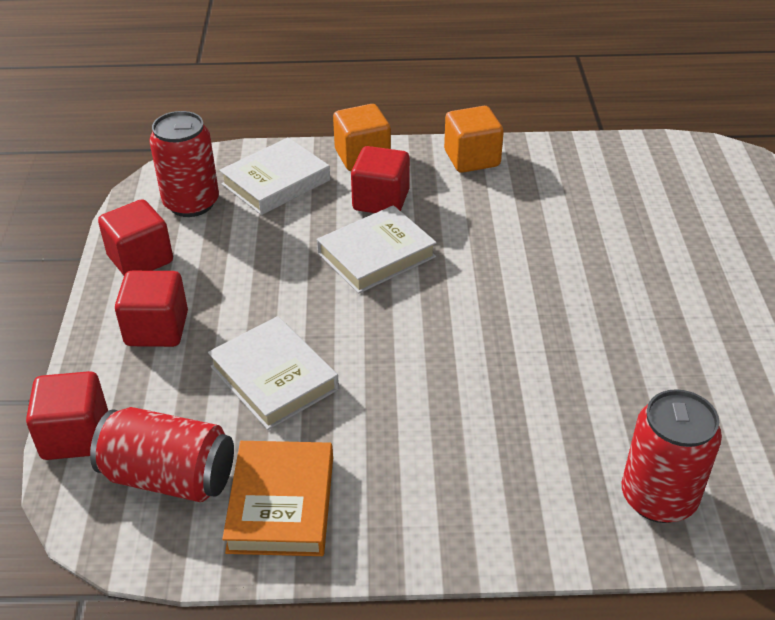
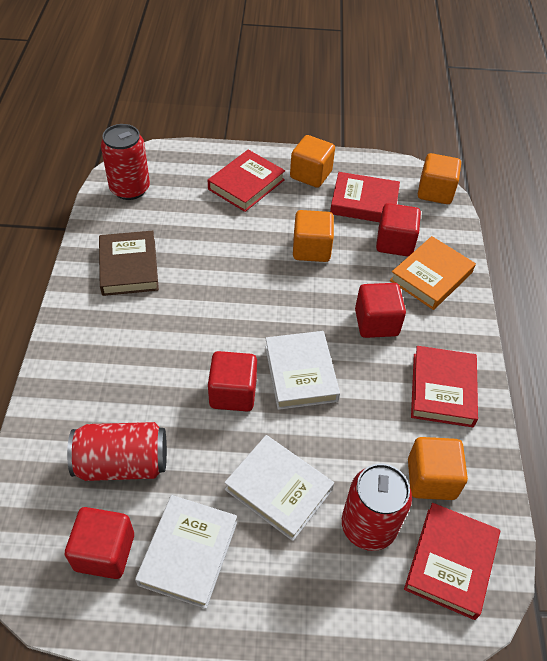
brown book: 0 -> 1
orange cube: 2 -> 4
red book: 0 -> 4

